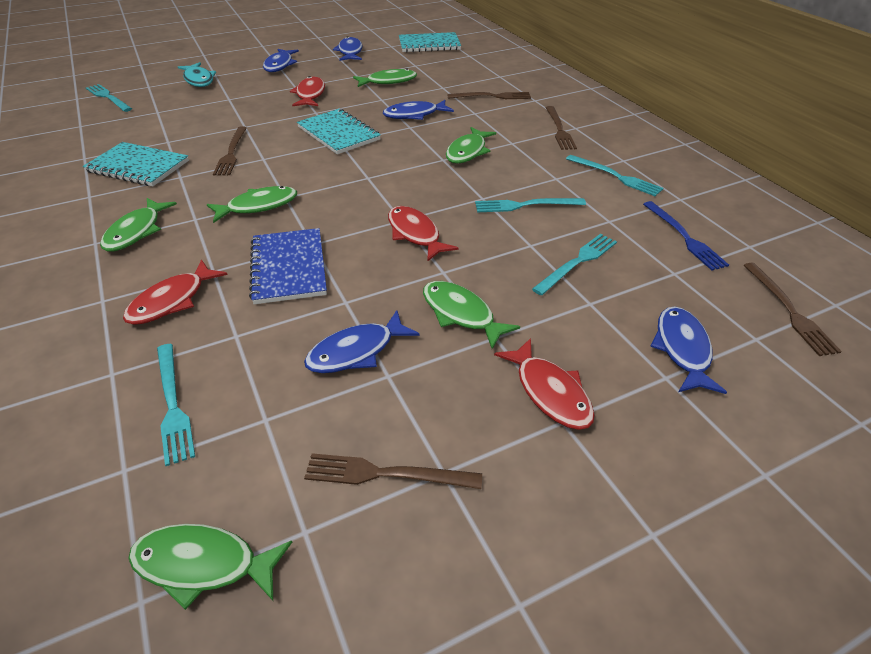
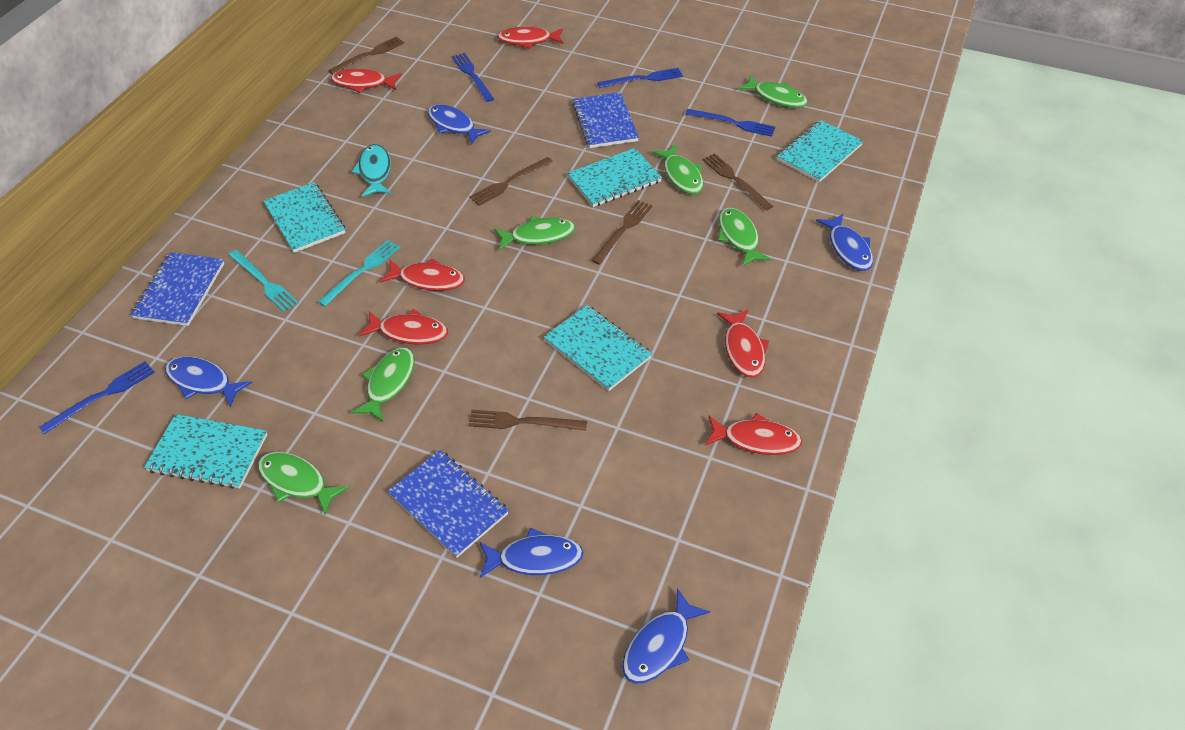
blue fork: 1 -> 4
blue notebook: 1 -> 3
red fish: 4 -> 6
turquoise fork: 5 -> 2
turquoise notebook: 3 -> 5

